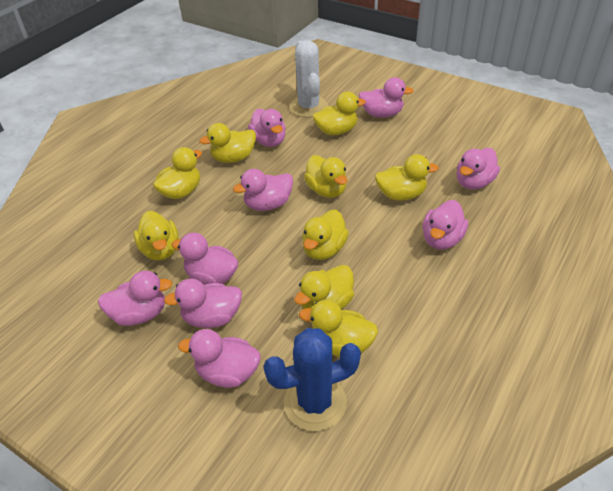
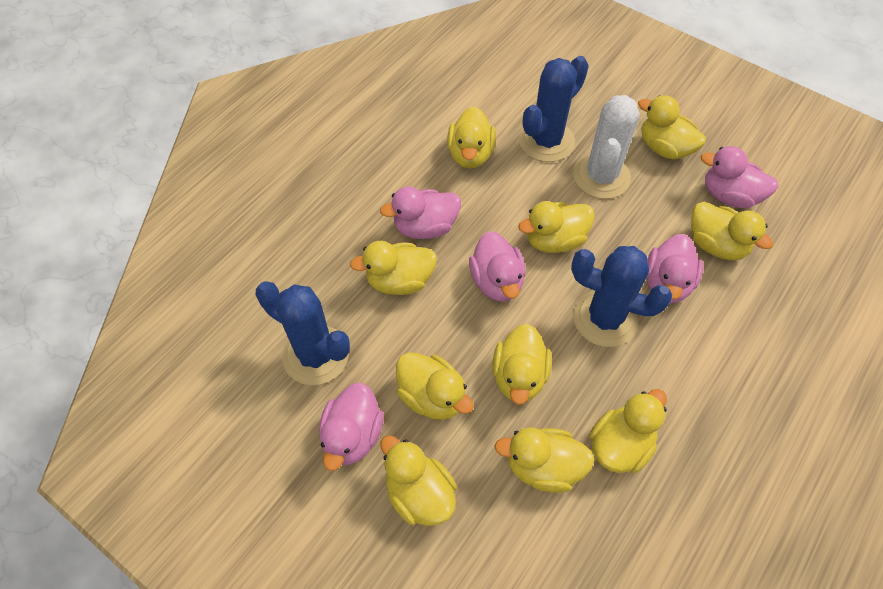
blue cactus: 1 -> 3
pink duck: 9 -> 5
yellow duck: 9 -> 10

